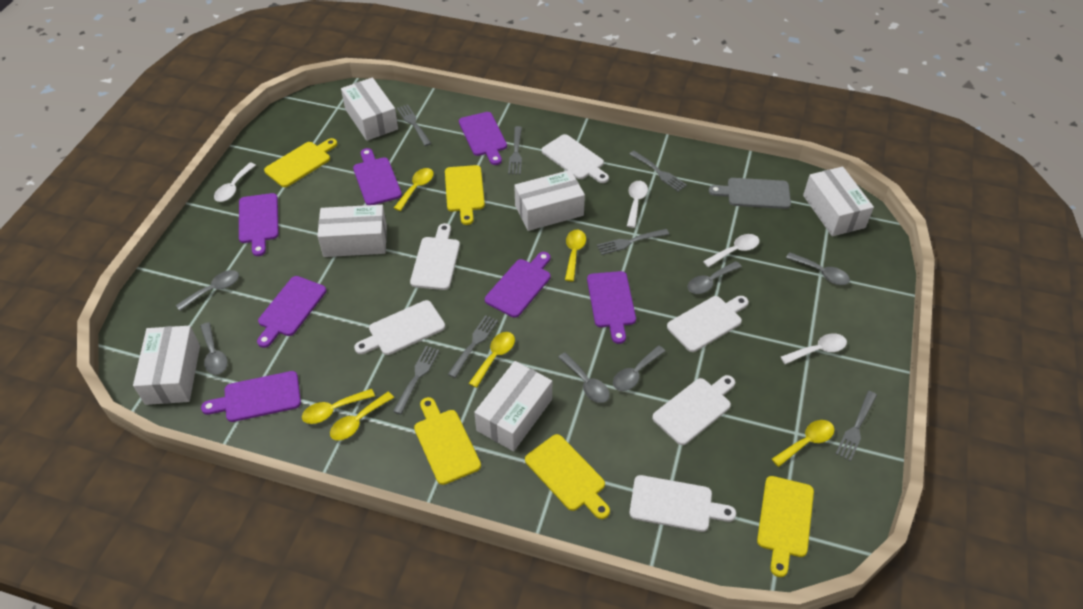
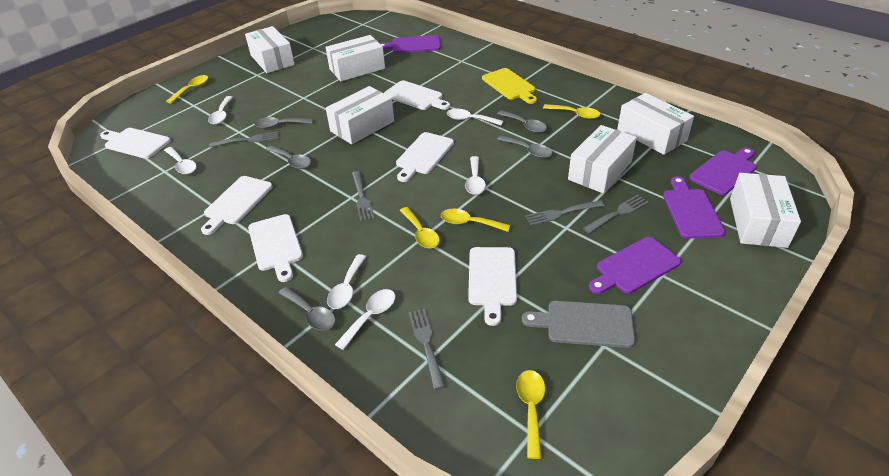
grey fork: 7 -> 5
grey spoon: 6 -> 5
purple cutting board: 7 -> 4
white spoon: 4 -> 6
yellow cutting board: 5 -> 1
yellow spoon: 6 -> 5

